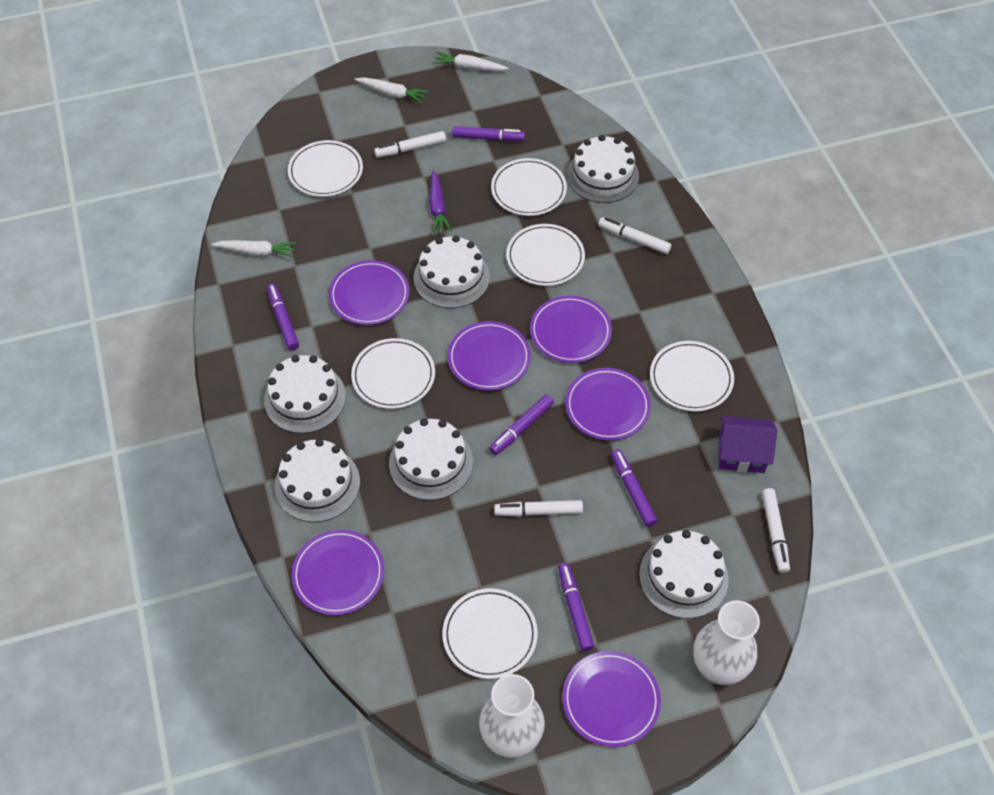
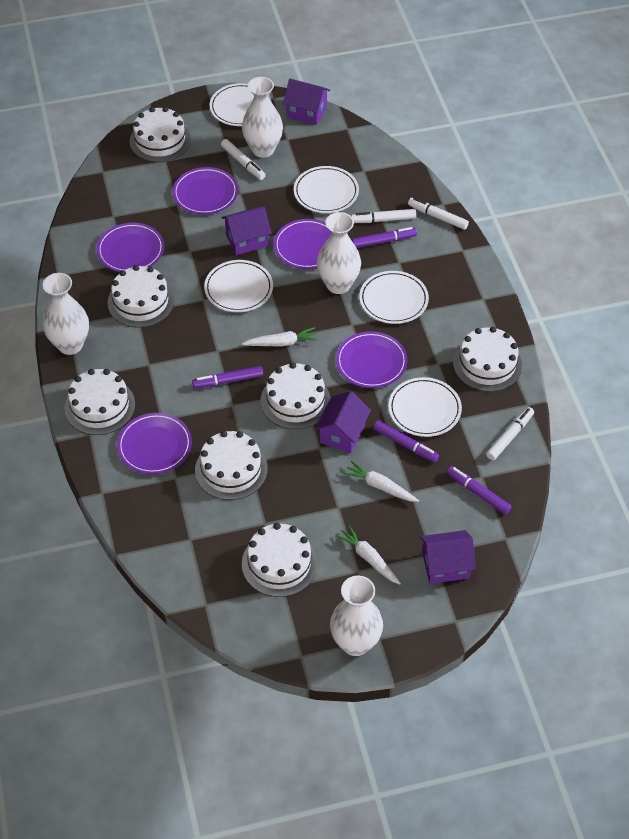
purple carrot: 1 -> 0
purple house: 1 -> 4
purple marker: 5 -> 4
purple plate: 6 -> 5
white cake: 6 -> 7
white plate: 6 -> 5
white vase: 2 -> 4

